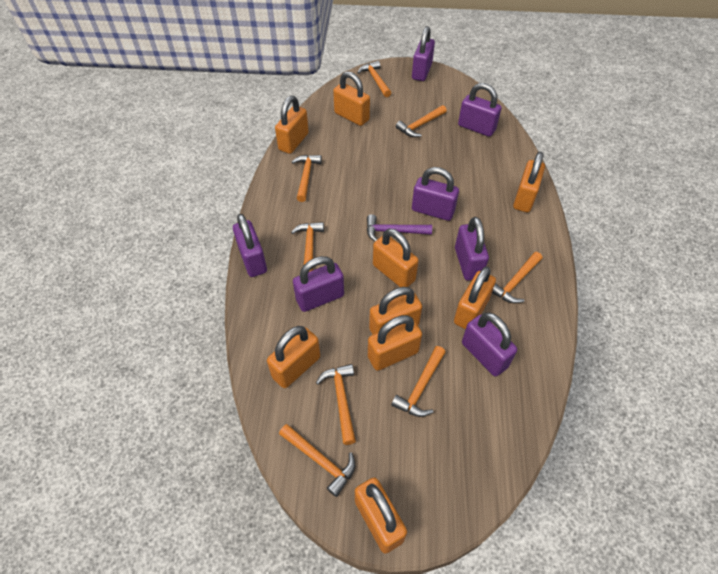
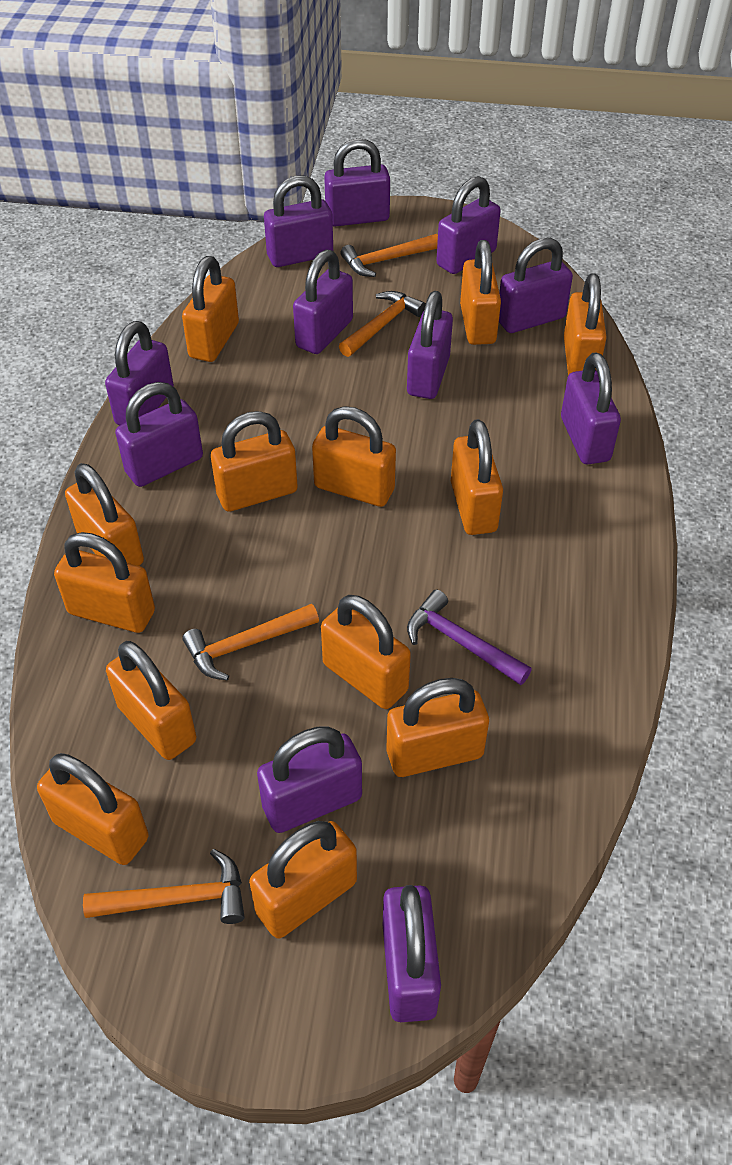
orange hammer: 8 -> 4
orange padlock: 9 -> 13
purple padlock: 7 -> 11

